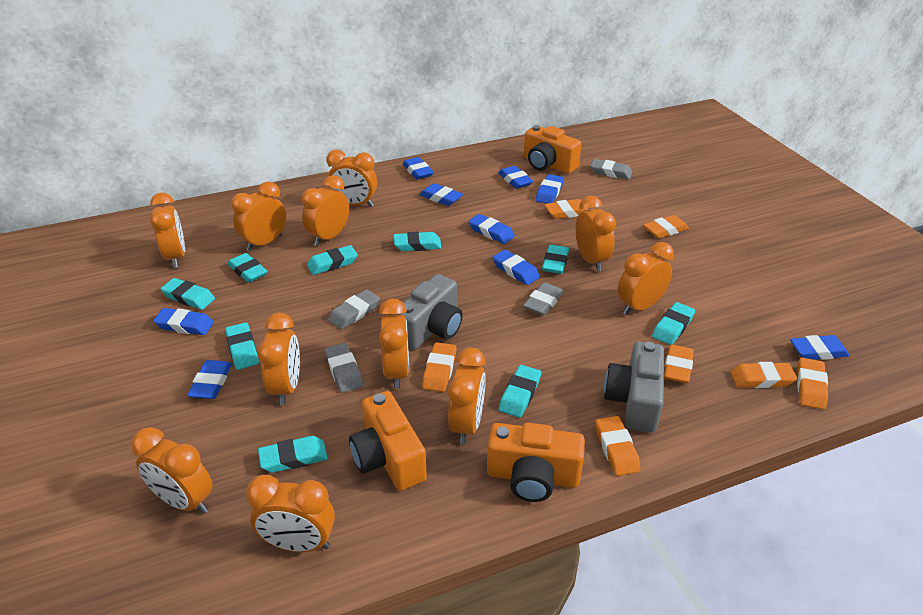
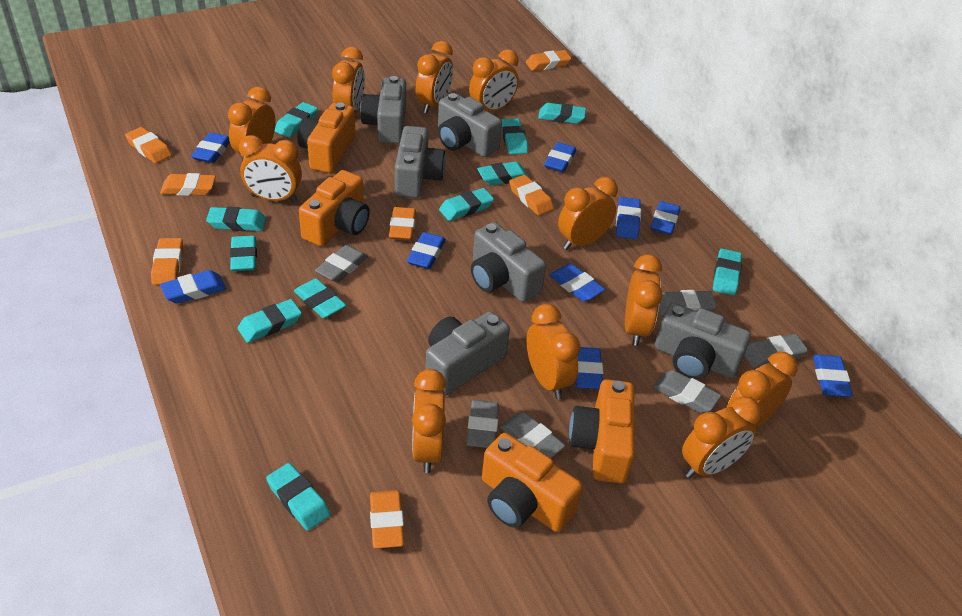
grey camera: 2 -> 6
grey eraser: 4 -> 6
orange camera: 3 -> 4
turquoise eraser: 9 -> 11

